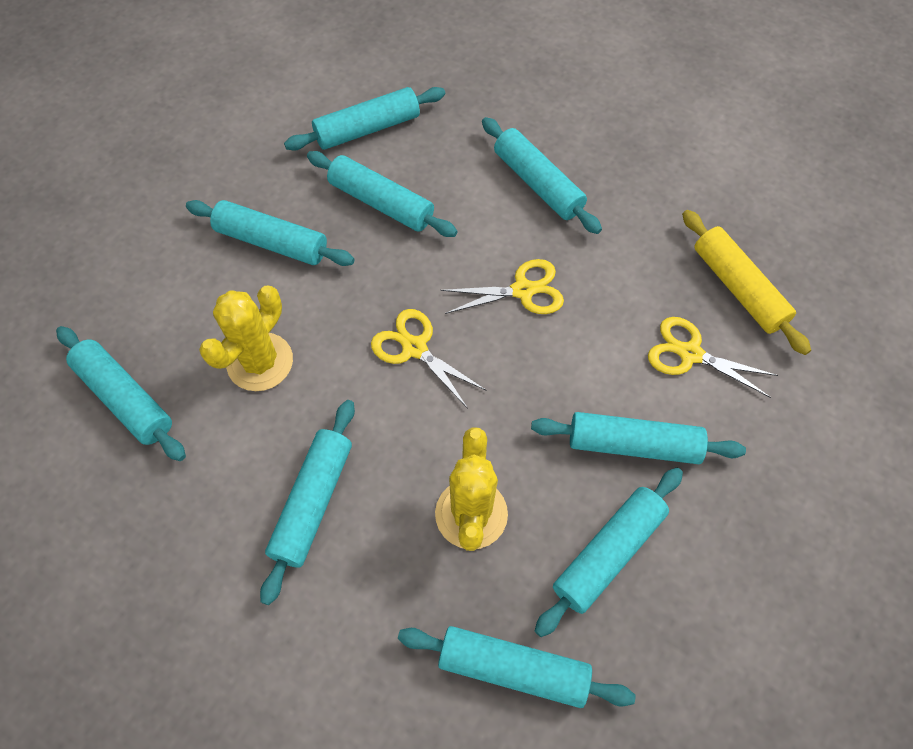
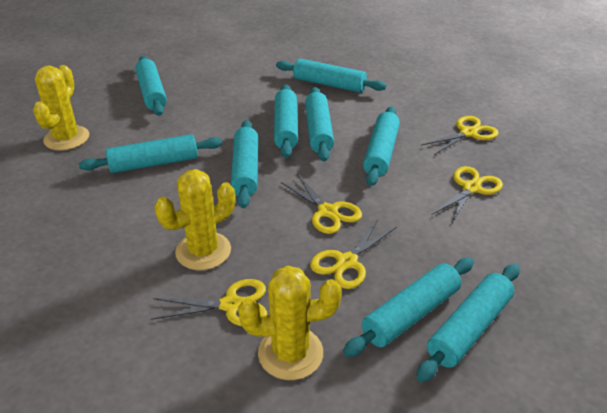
yellow cactus: 2 -> 3
yellow rolling pin: 1 -> 0
yellow scissors: 3 -> 5

